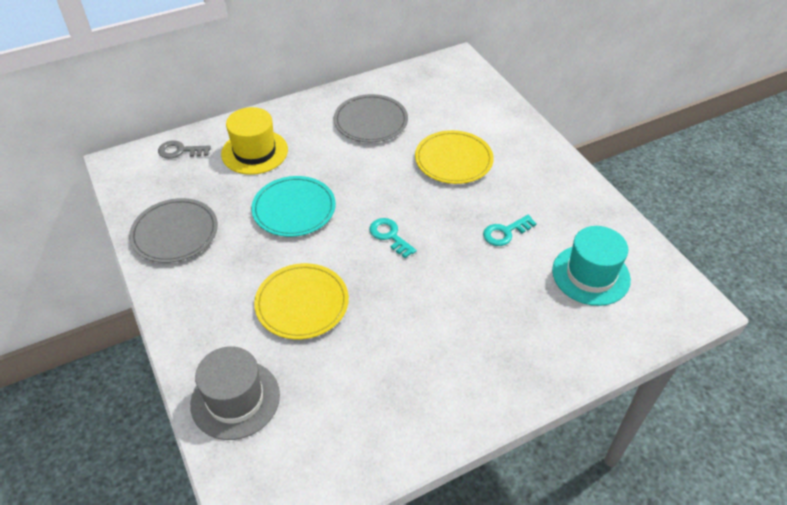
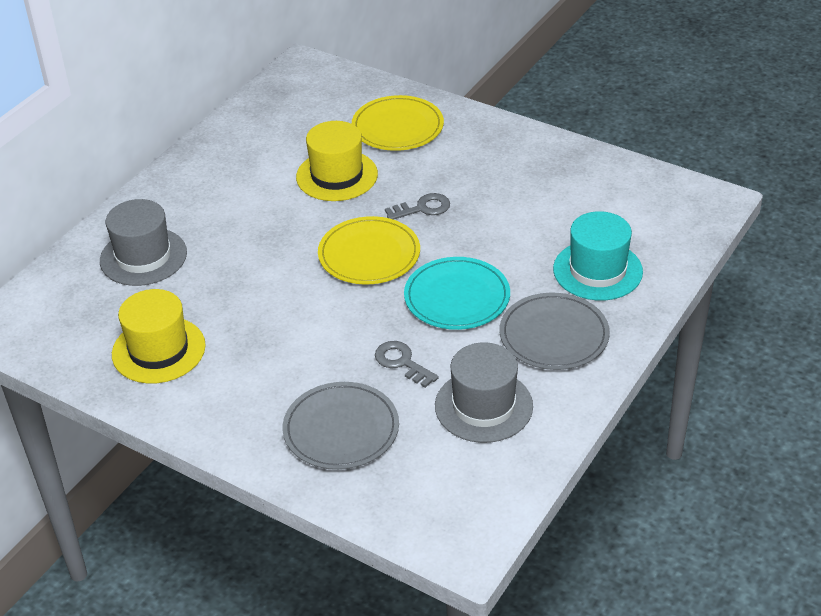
grey hat: 1 -> 2
grey key: 1 -> 2
turquoise key: 2 -> 0
yellow hat: 1 -> 2

